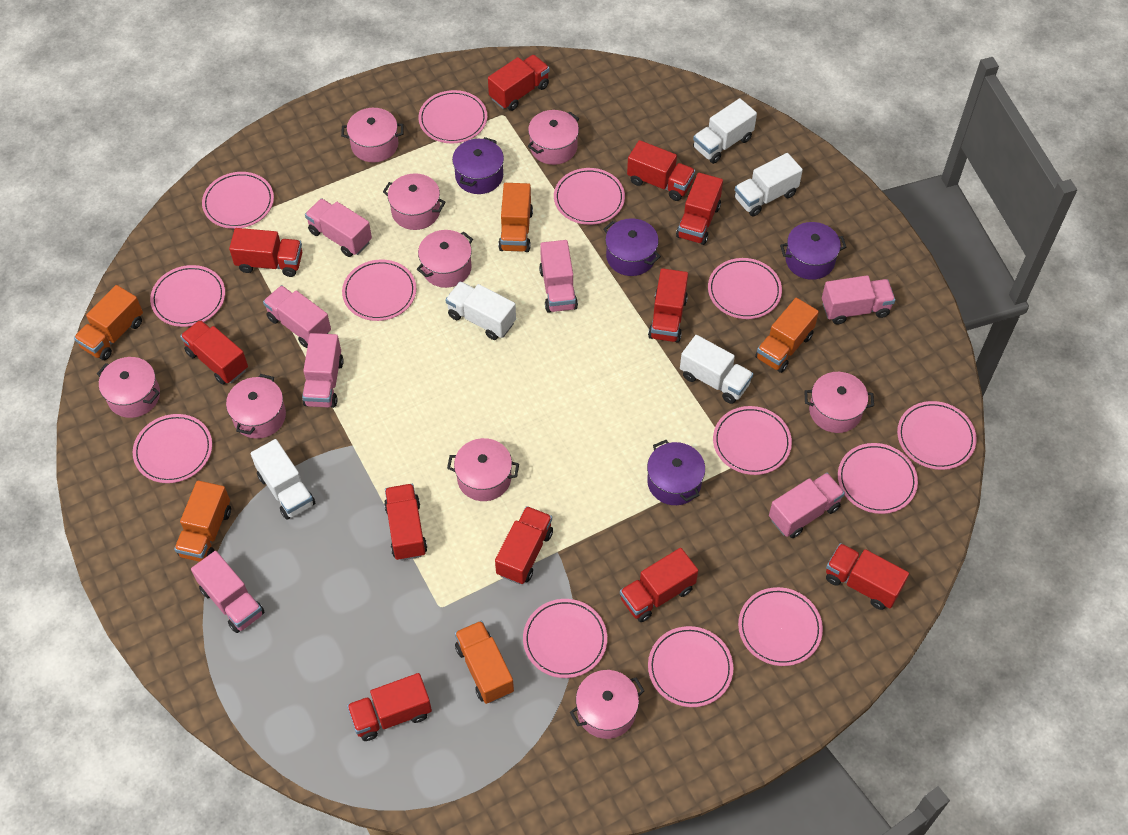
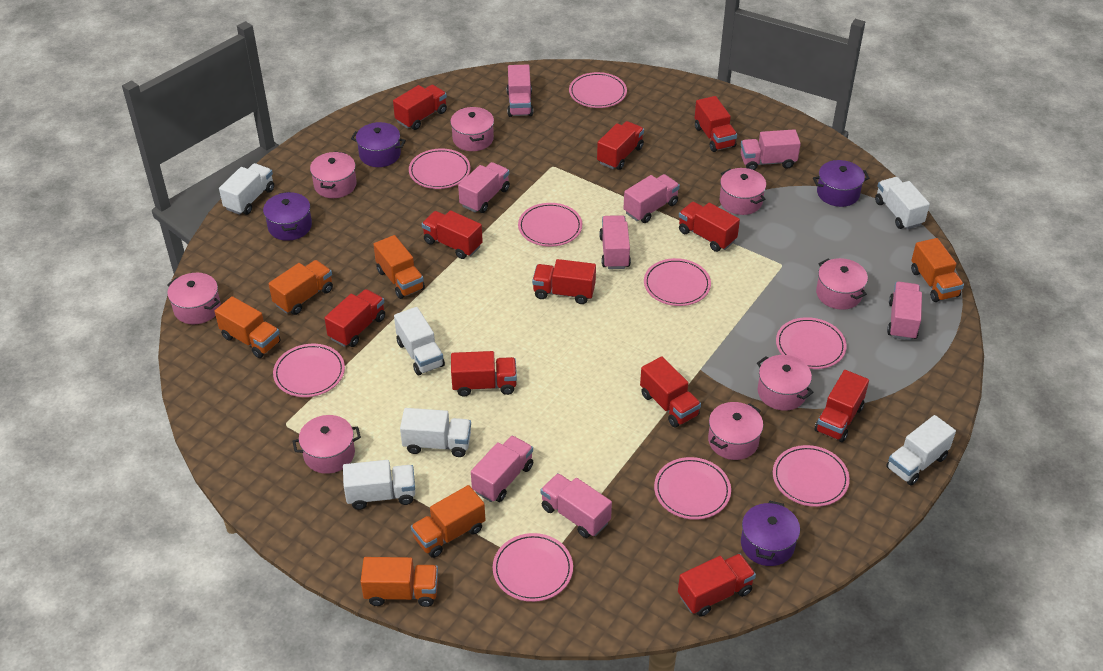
orange truck: 5 -> 6
pink plate: 13 -> 9
pink pot: 9 -> 8
pink truck: 7 -> 8
white truck: 5 -> 6

